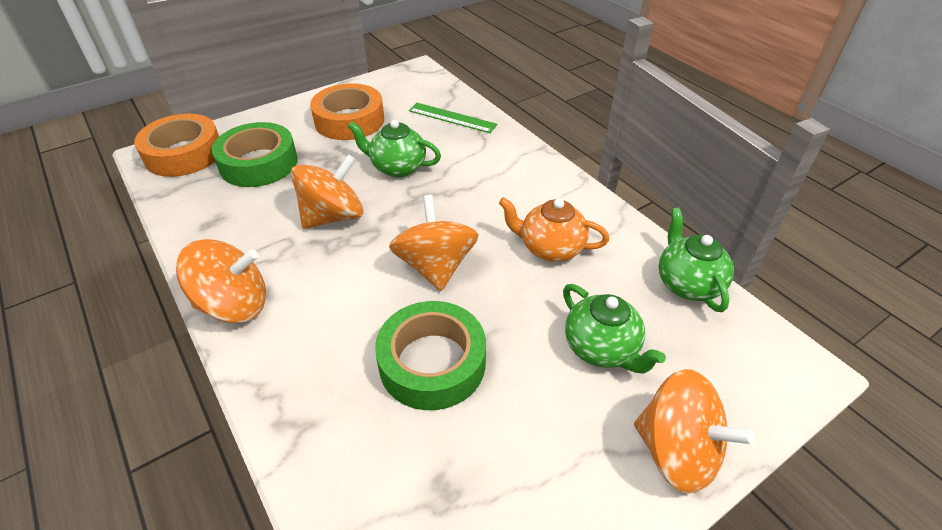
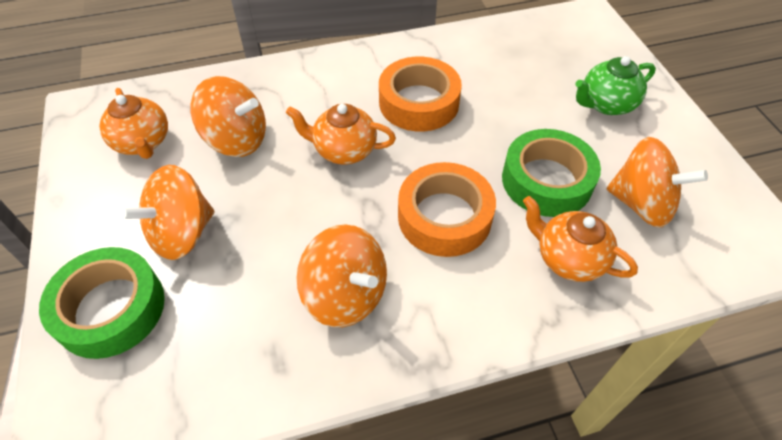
green ruler: 1 -> 0
green teapot: 3 -> 1
orange teapot: 1 -> 3

